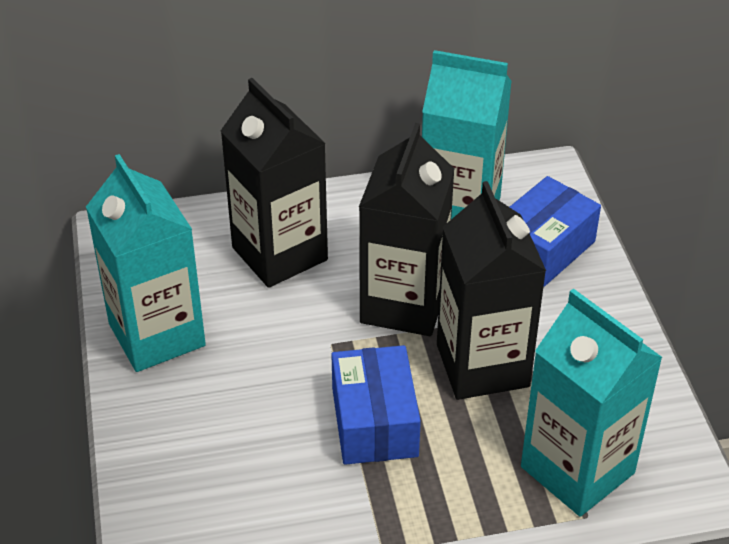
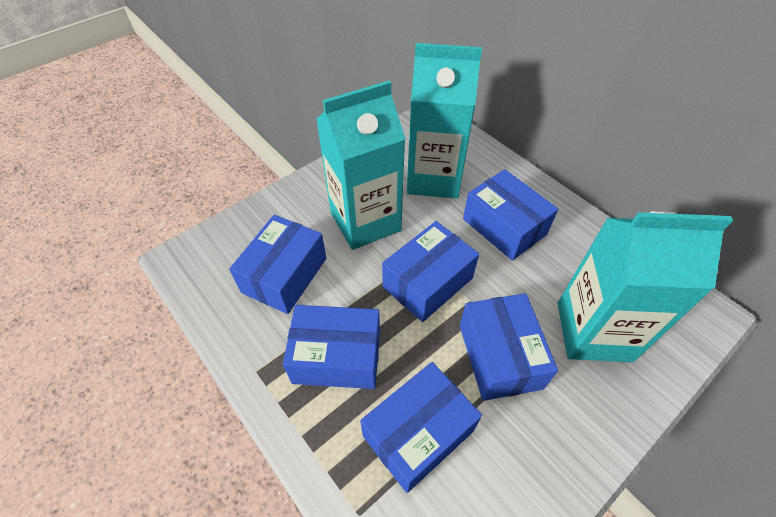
black carton: 3 -> 0
blue box: 2 -> 6

